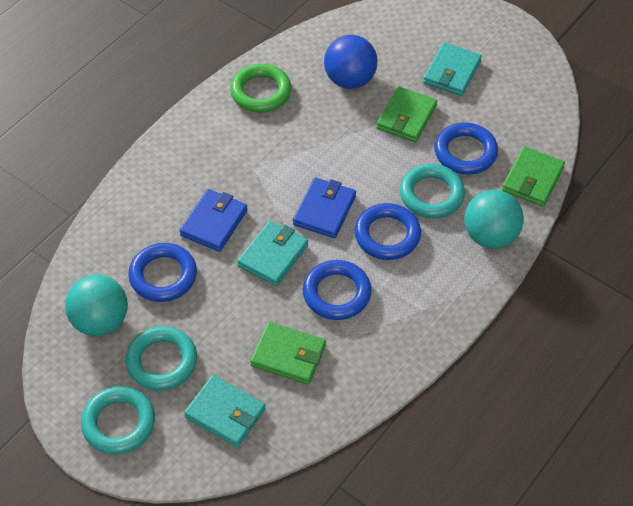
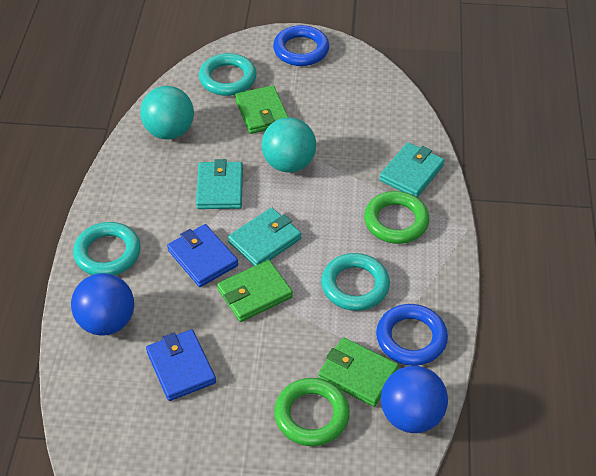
blue ball: 1 -> 2
blue ring: 4 -> 2
green ring: 1 -> 2

